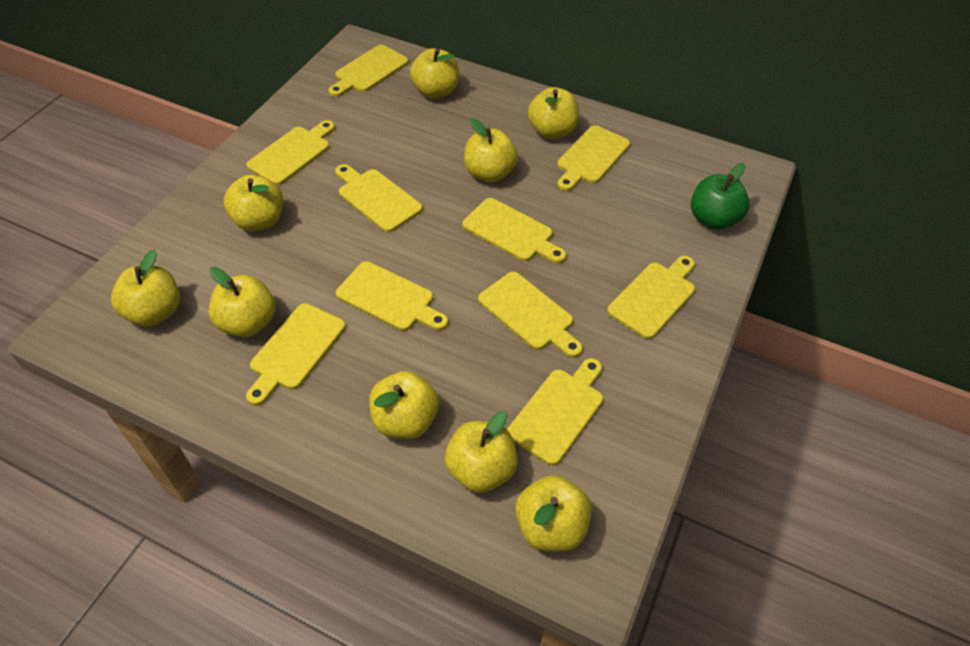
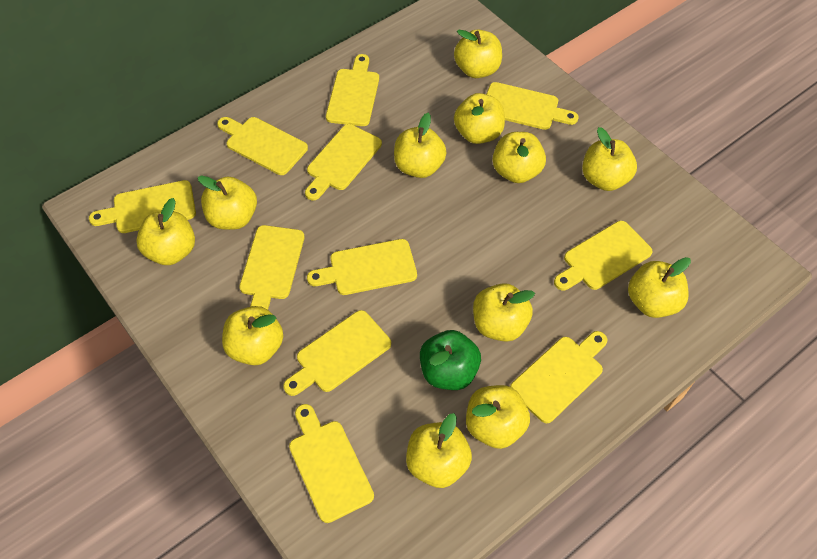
yellow apple: 9 -> 12
yellow cutting board: 10 -> 11

